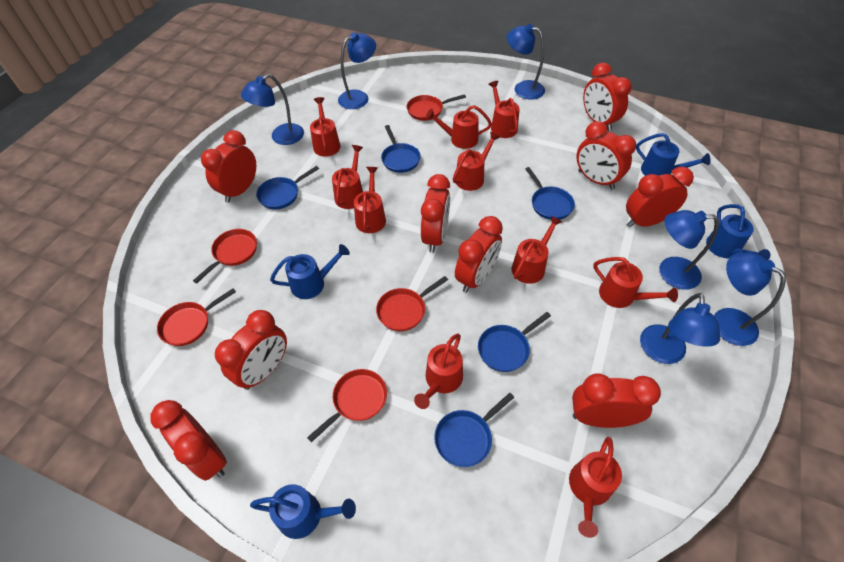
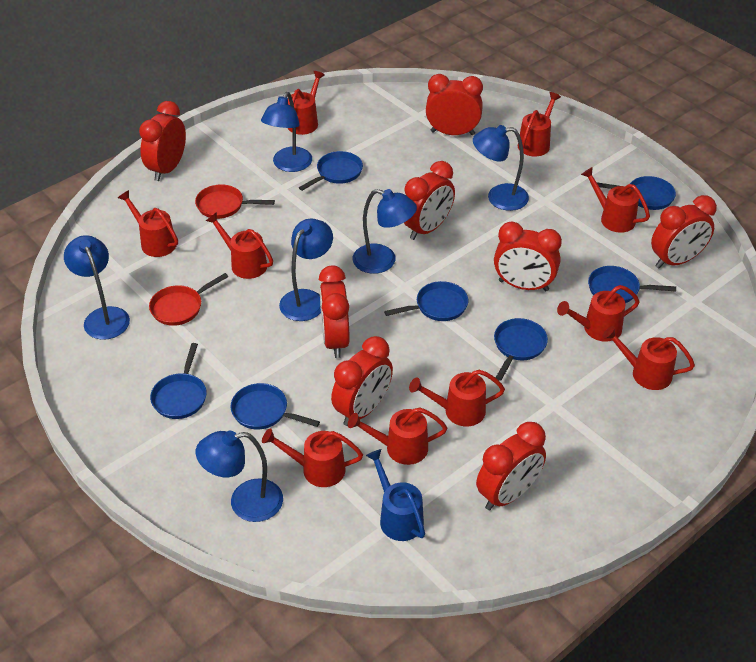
blue pan: 5 -> 7
blue watering can: 4 -> 1
red clock: 9 -> 8
red pan: 5 -> 2

